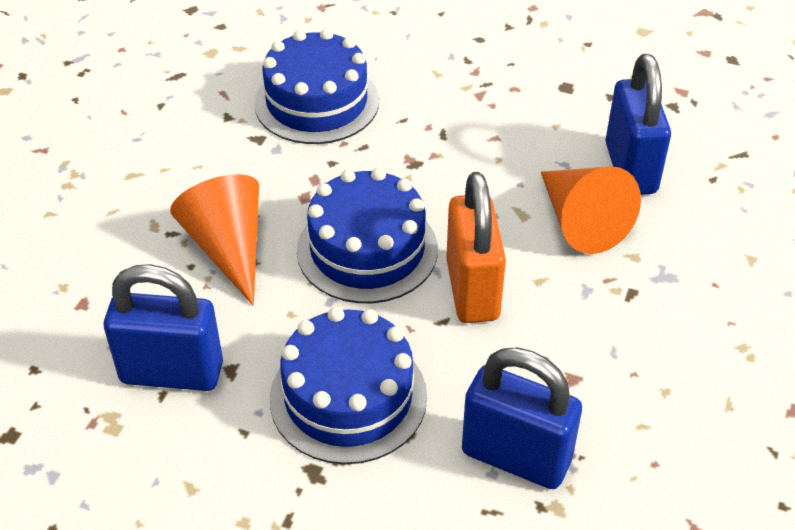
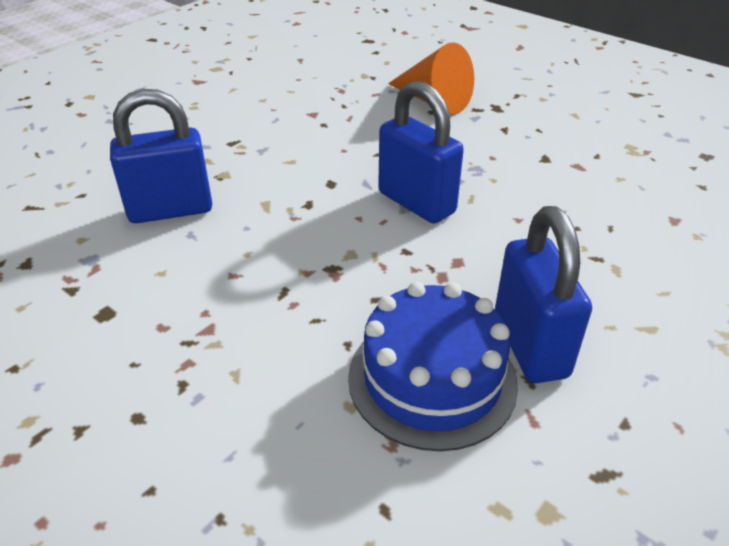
blue cake: 3 -> 1
orange cone: 2 -> 1
orange padlock: 1 -> 0

